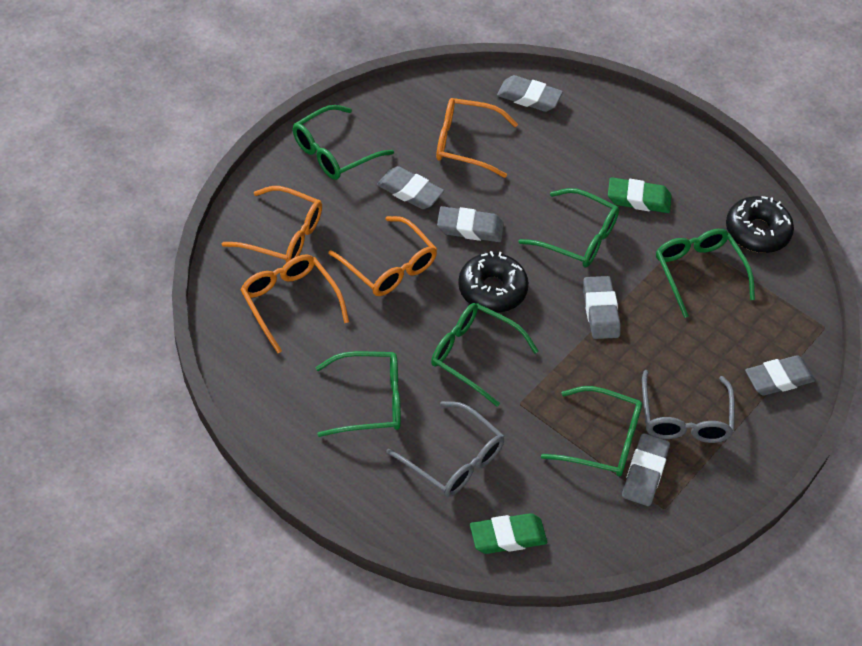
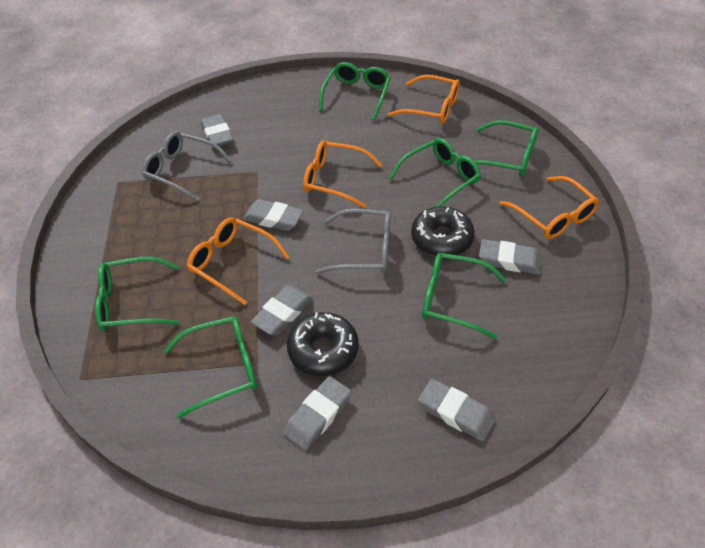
green eraser: 2 -> 0

